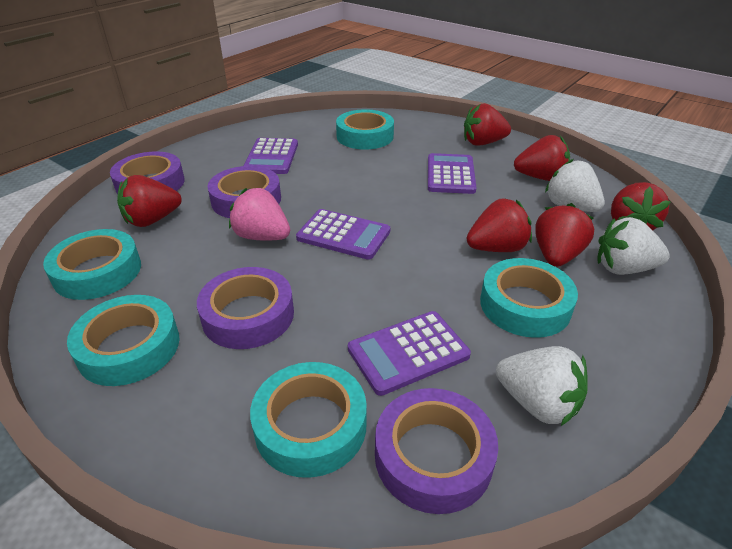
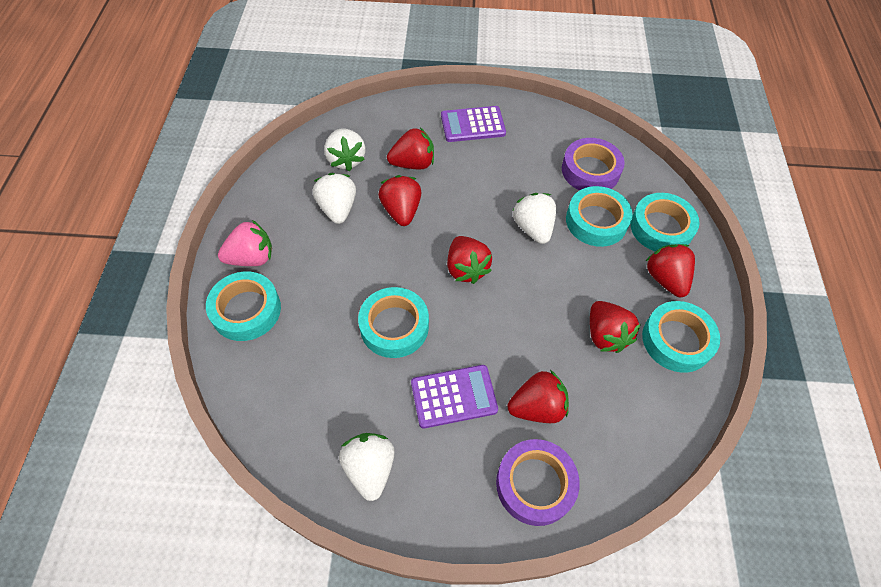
purple calculator: 4 -> 2
purple tape: 4 -> 2
white strawberry: 3 -> 4

